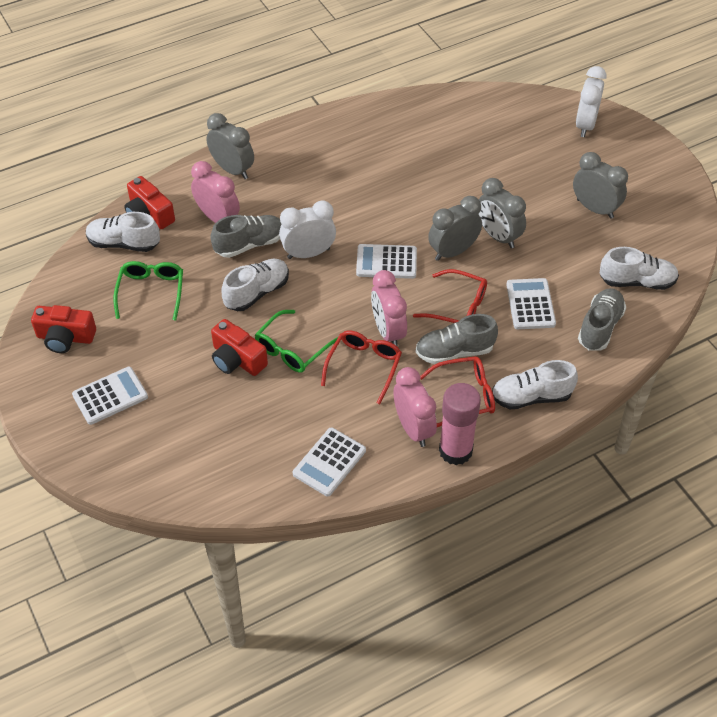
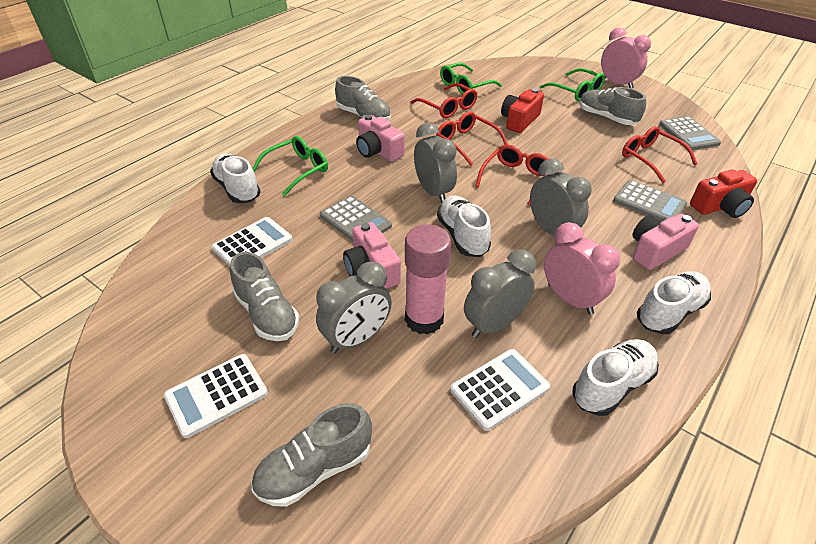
green glasses: 2 -> 3
grey calculator: 0 -> 3
grey shoe: 3 -> 4
pink camera: 0 -> 3
pink clock: 3 -> 2
red camera: 3 -> 2
red glasses: 3 -> 4
white calculator: 4 -> 3
white clock: 2 -> 0

